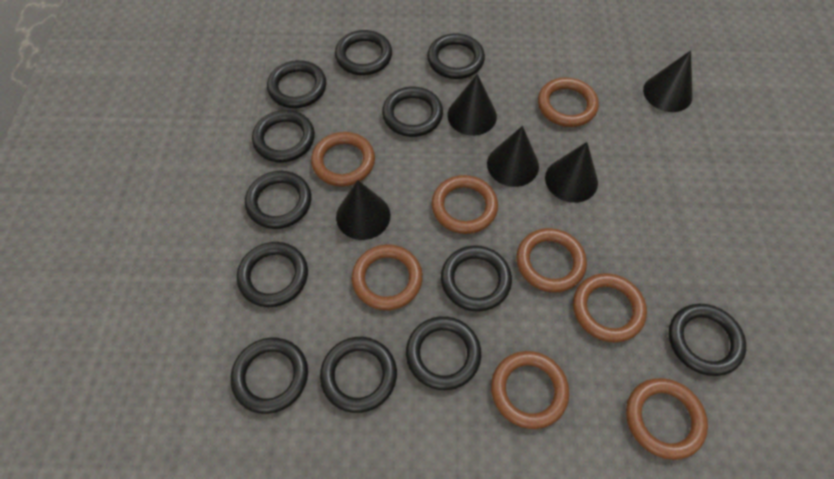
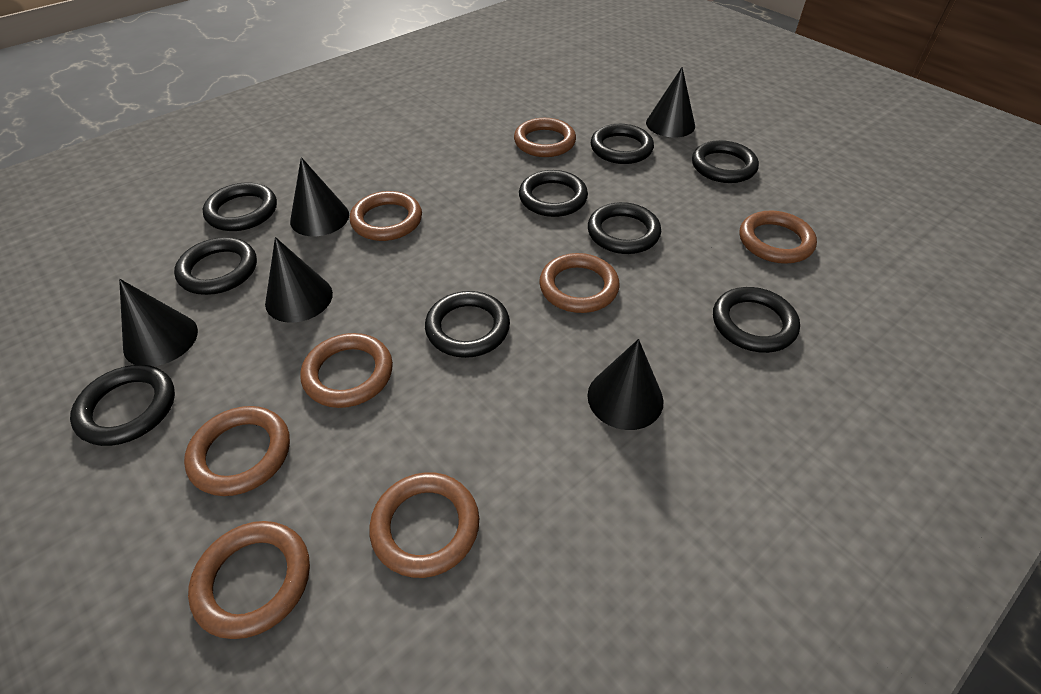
black ring: 12 -> 9

